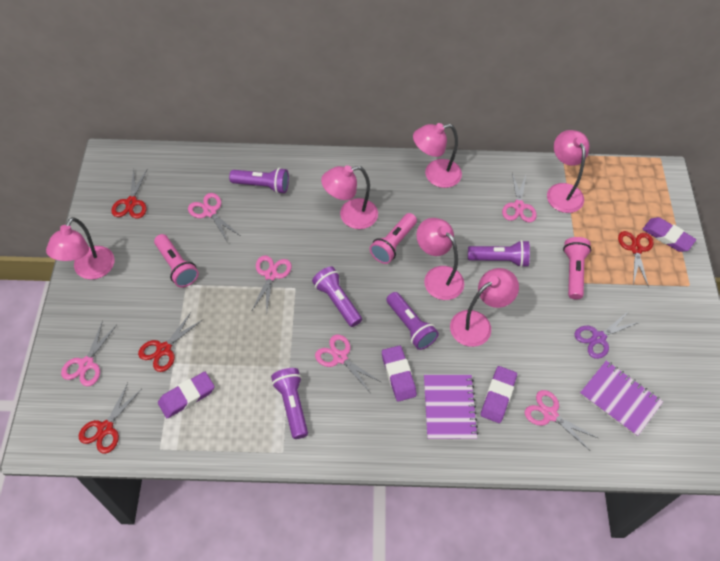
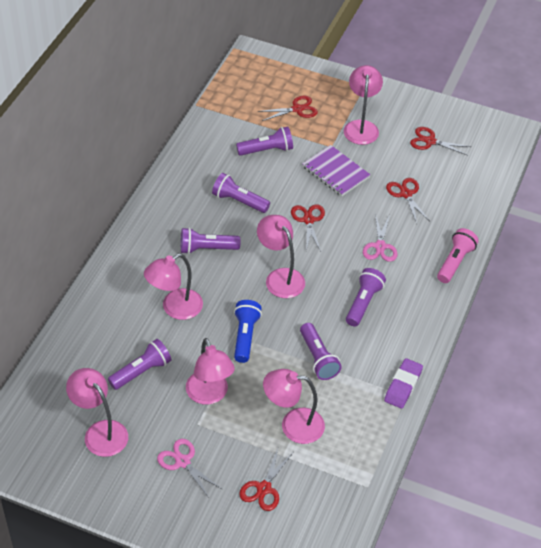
blue flashlight: 0 -> 1
pink flashlight: 3 -> 1
pink scissors: 6 -> 2
purple eraser: 4 -> 1
purple flashlight: 5 -> 6
purple notebook: 2 -> 1
purple scissors: 1 -> 0
red scissors: 4 -> 5

